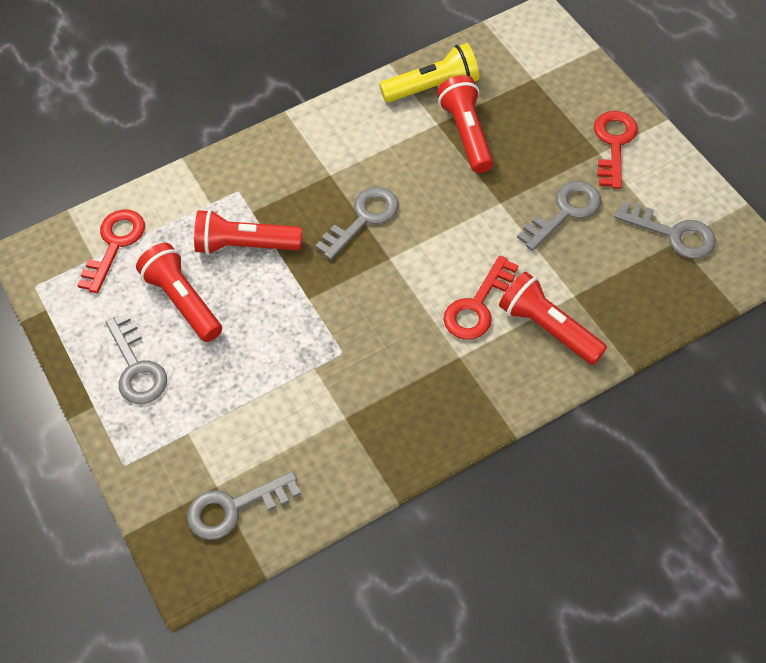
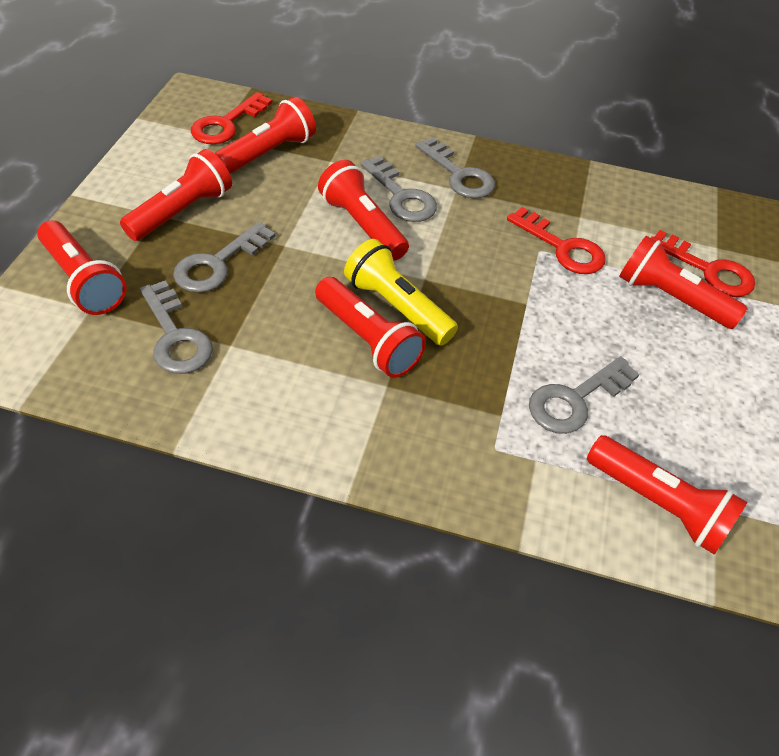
red flashlight: 4 -> 7

